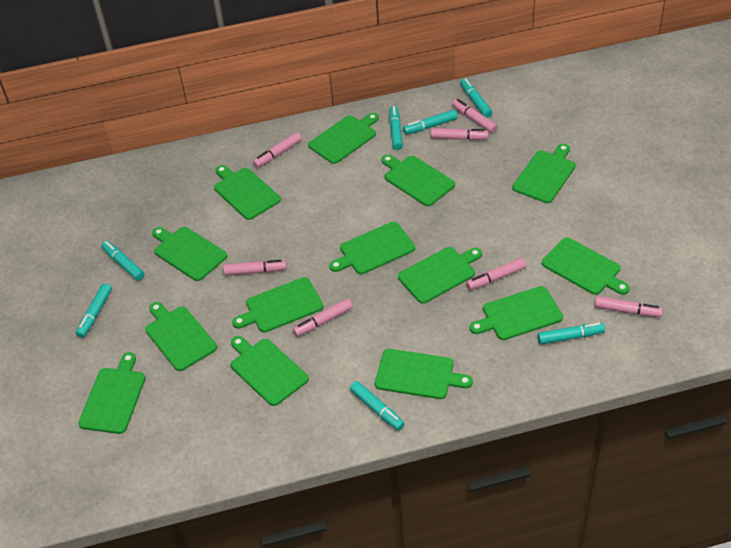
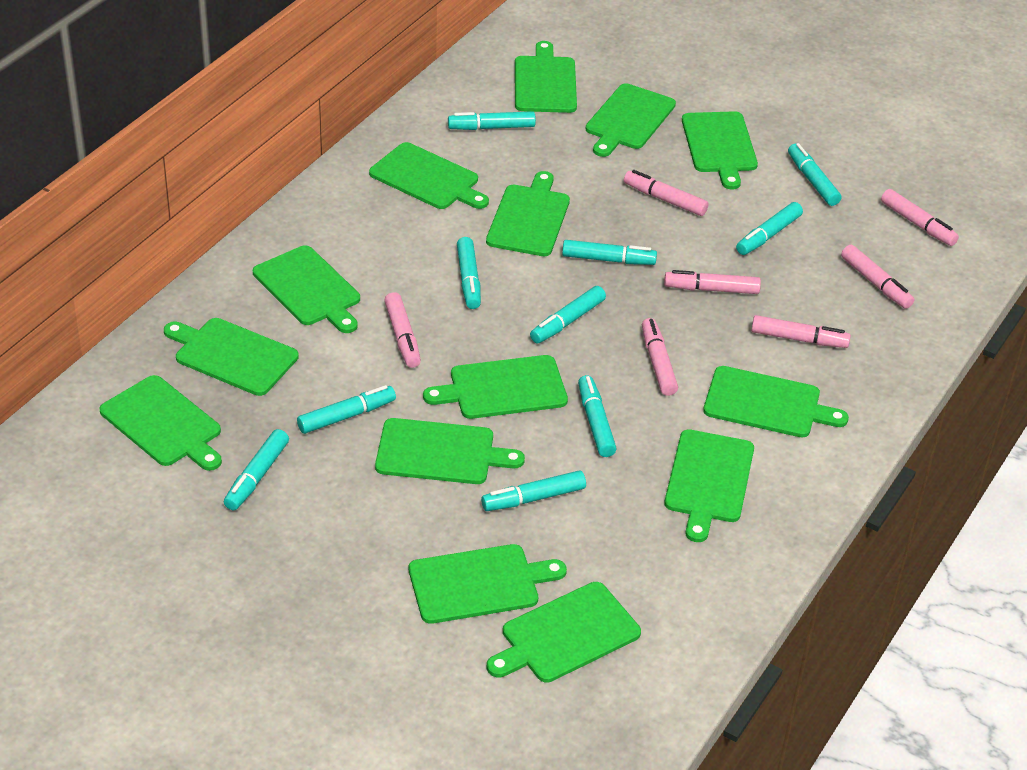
turquoise marker: 7 -> 10

